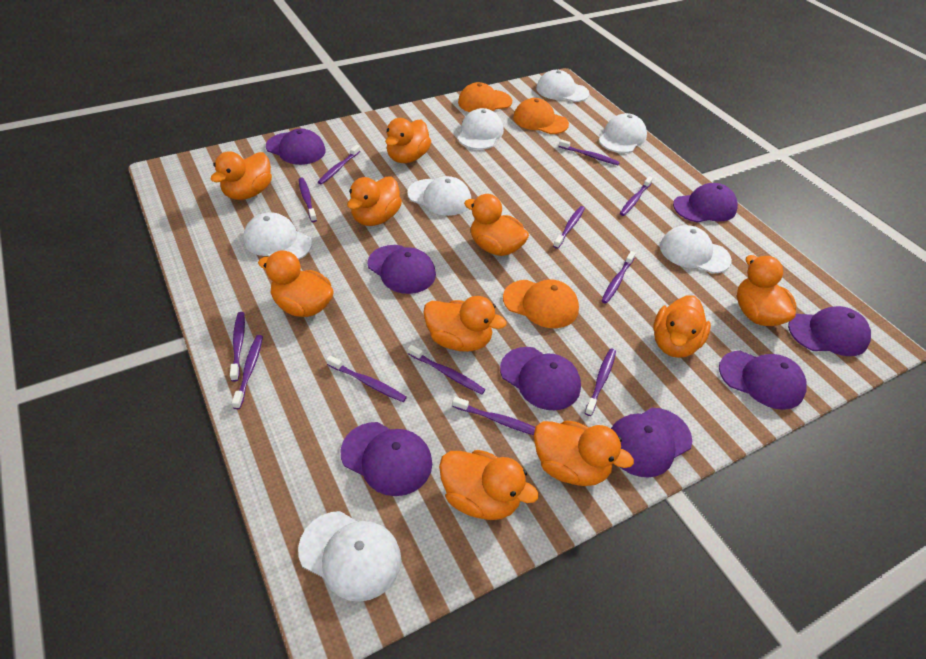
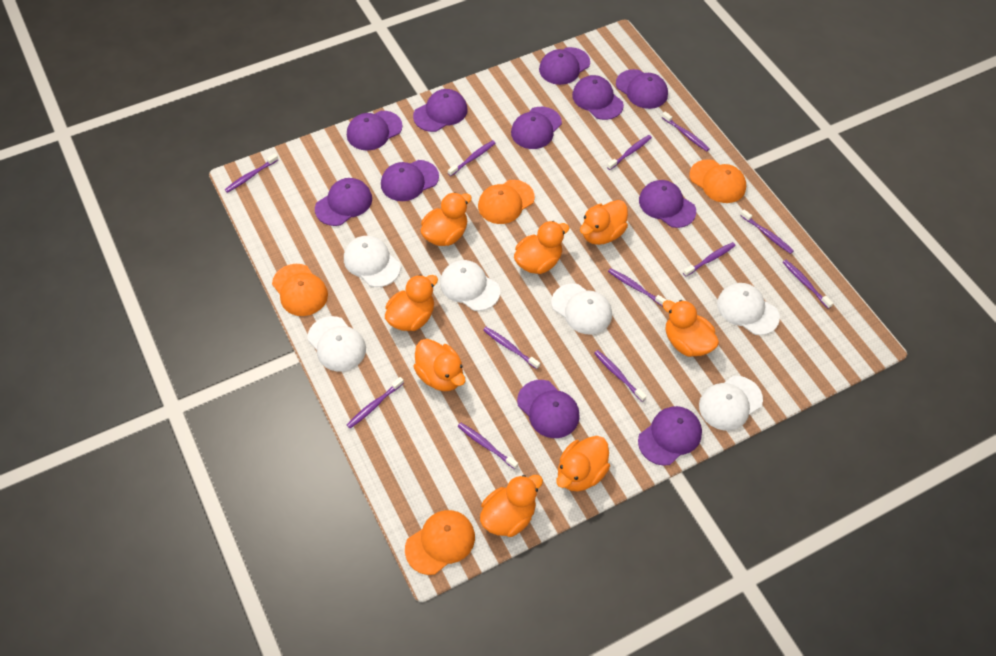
orange cap: 3 -> 4
orange duck: 10 -> 8
purple cap: 8 -> 11
white cap: 7 -> 6

